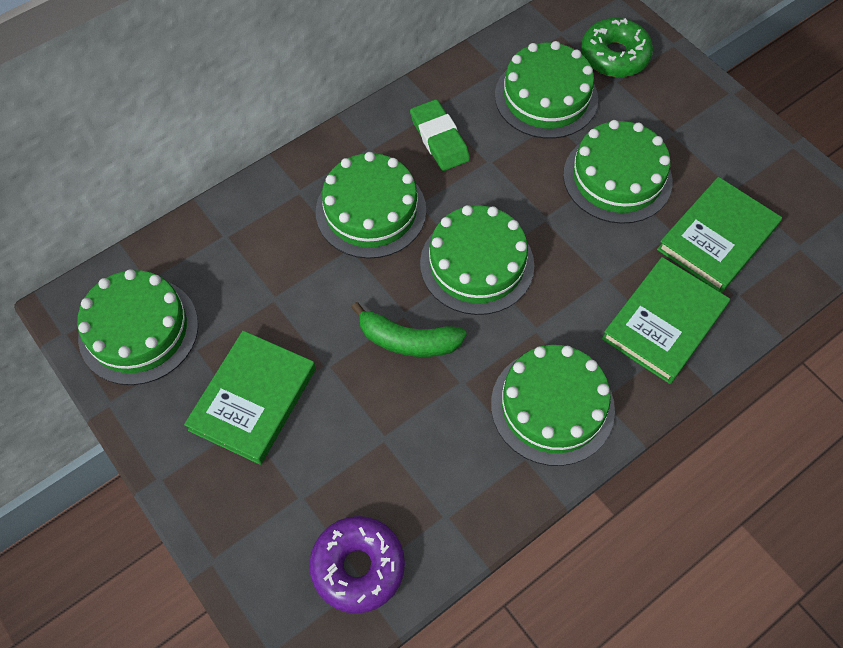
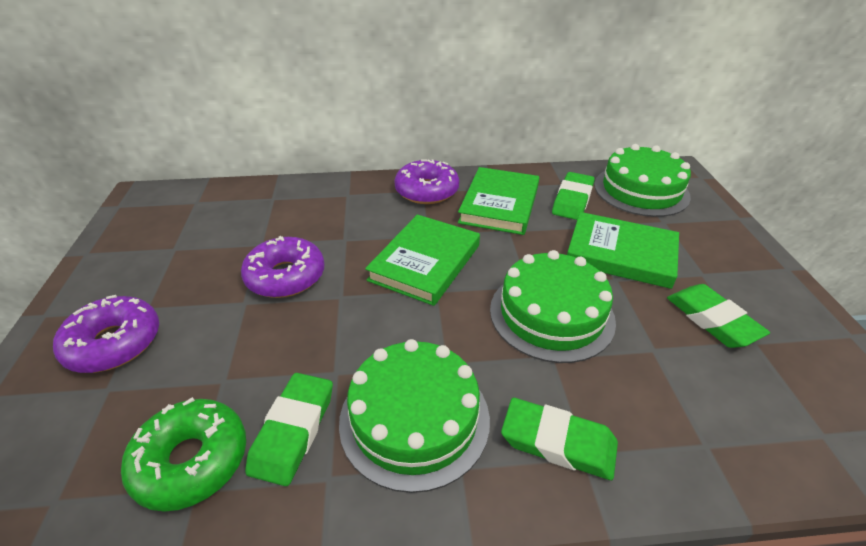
green banana: 1 -> 0
green cake: 6 -> 3
green eraser: 1 -> 4
purple donut: 1 -> 3

